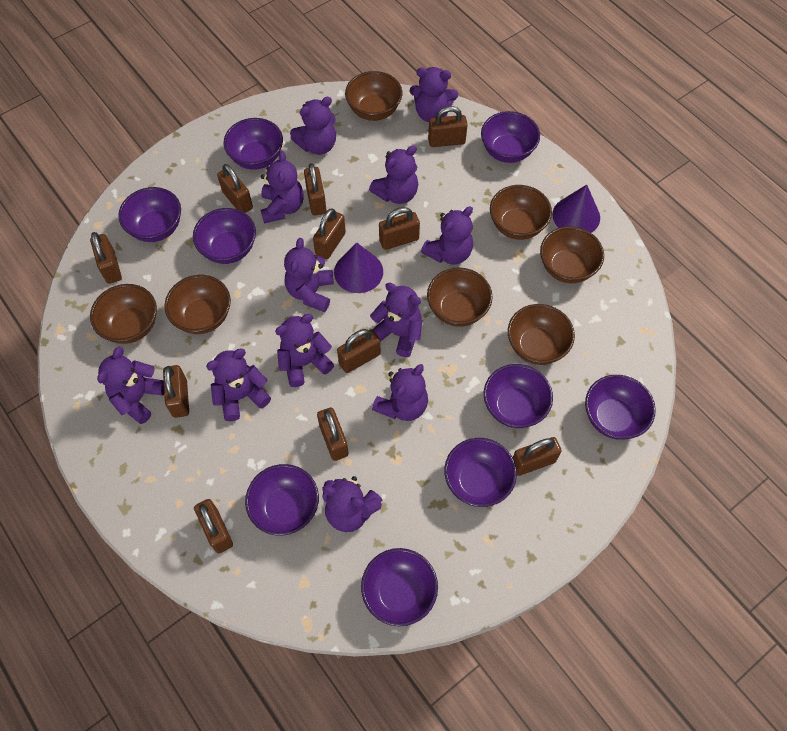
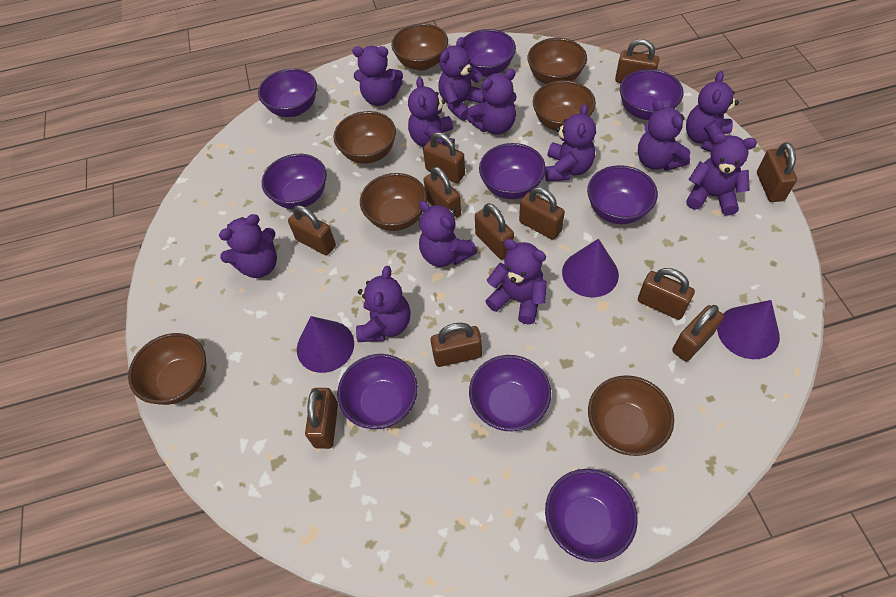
purple cone: 2 -> 3

